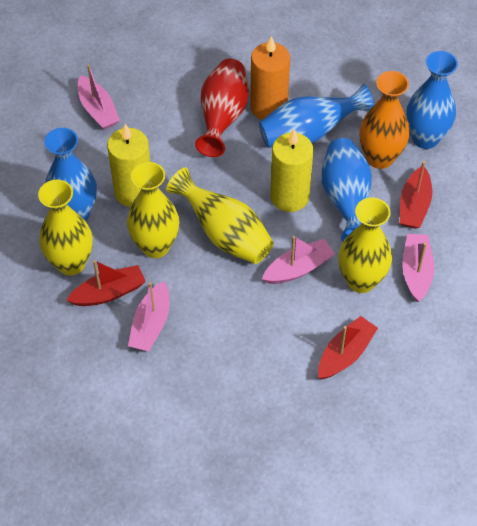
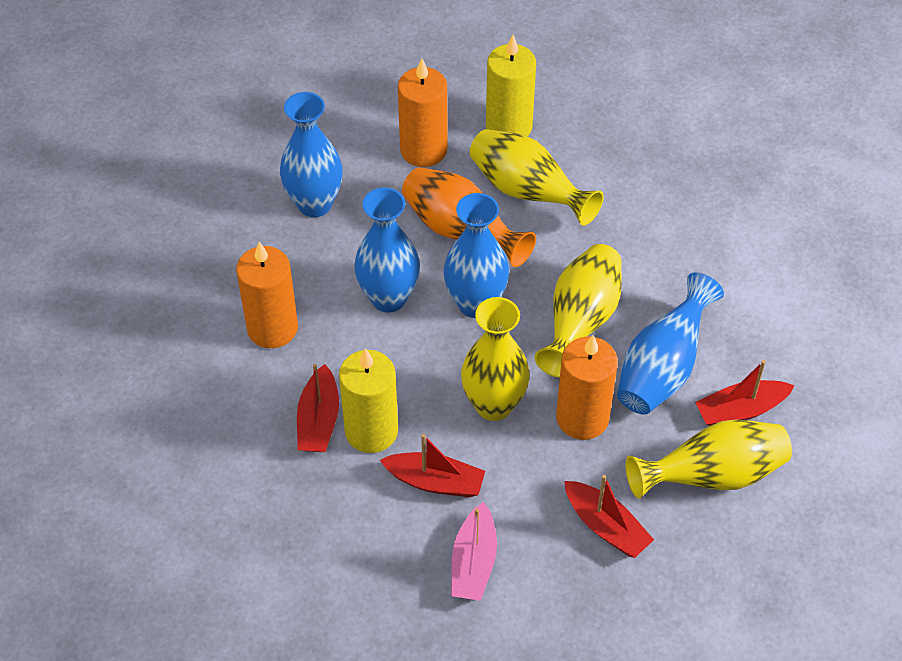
orange candle: 1 -> 3
pink boat: 4 -> 1
red boat: 3 -> 4
red vase: 1 -> 0

